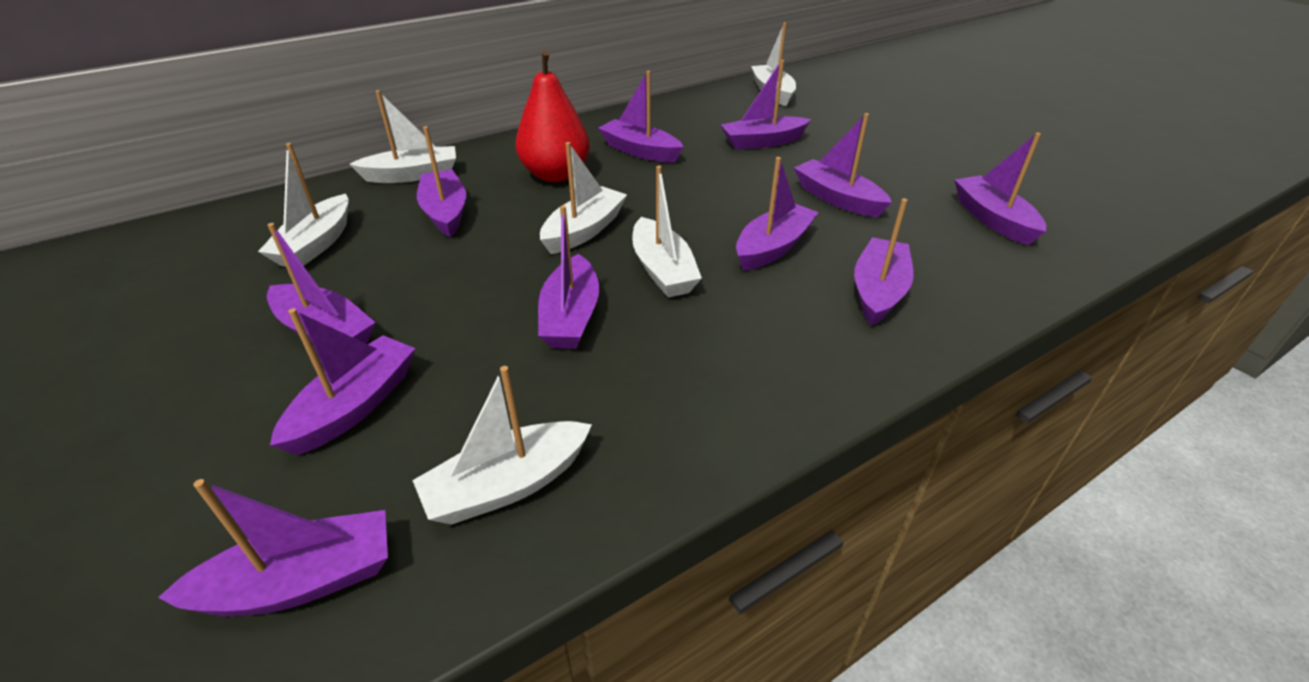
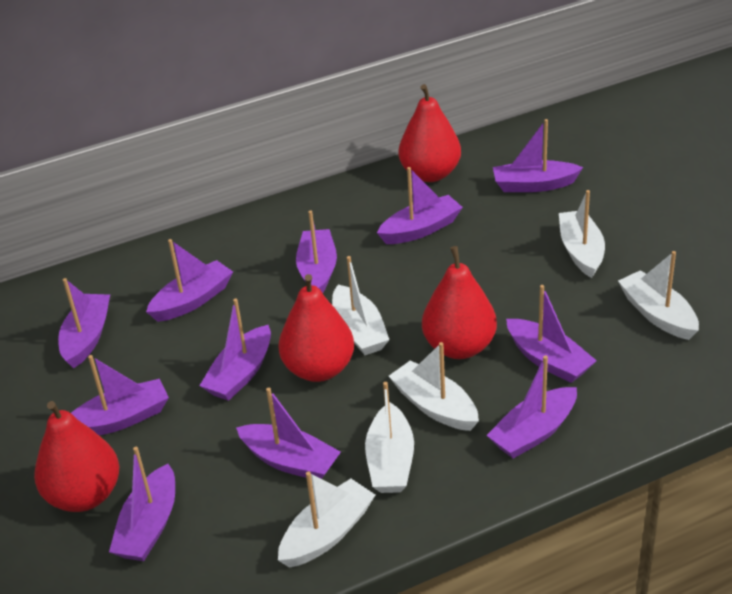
red pear: 1 -> 4

